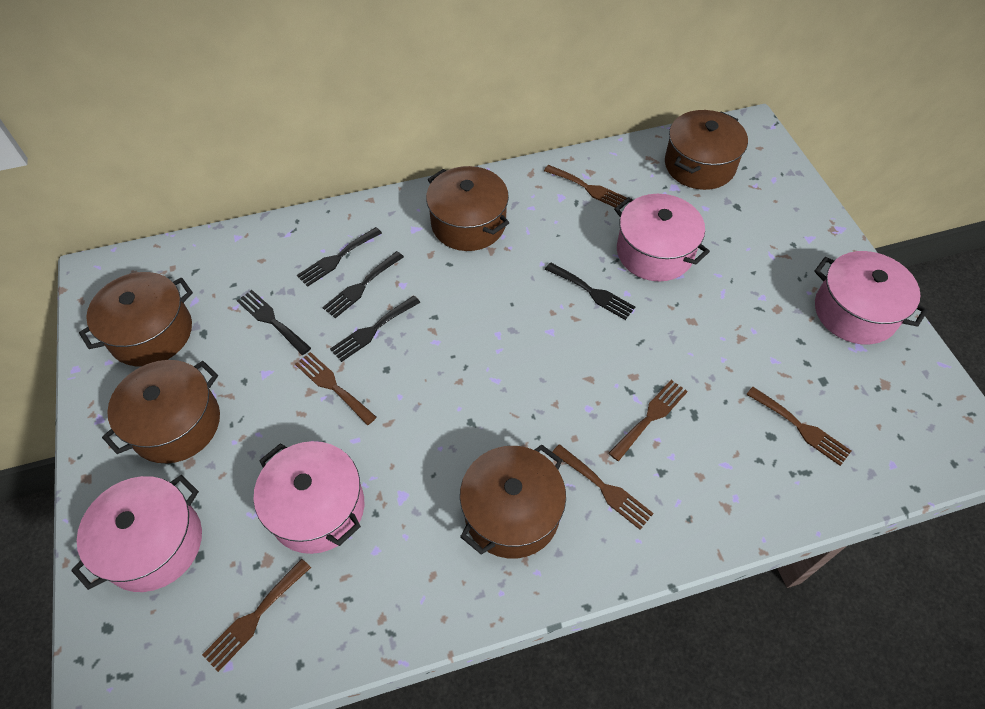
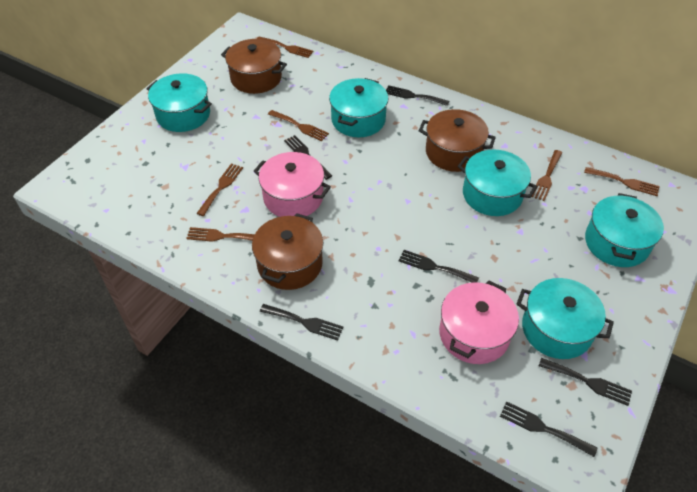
black fork: 5 -> 6
brown pot: 5 -> 3
pink pot: 4 -> 2
turquoise pot: 0 -> 5

